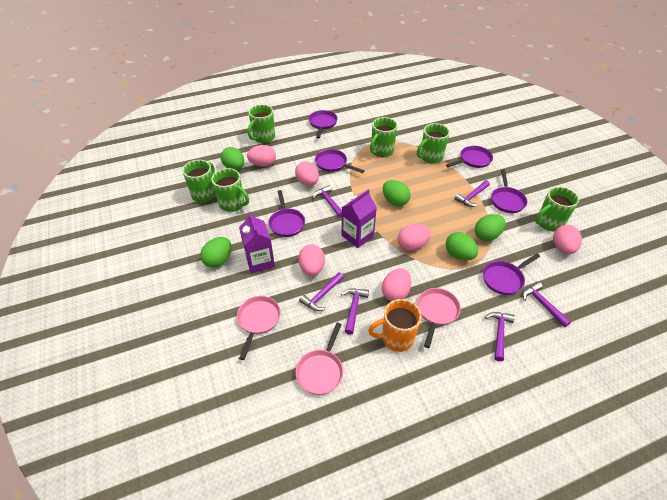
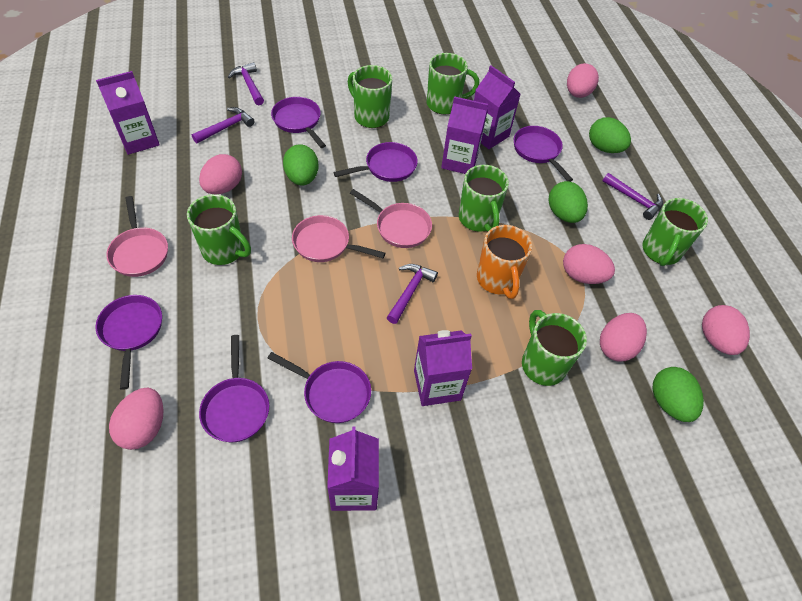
green egg: 5 -> 4
purple carton: 2 -> 5
purple hammer: 6 -> 4

